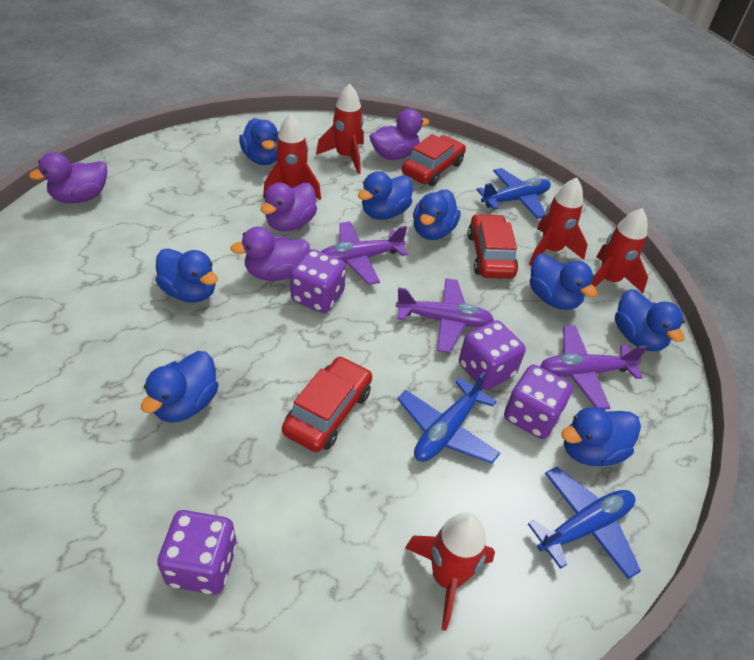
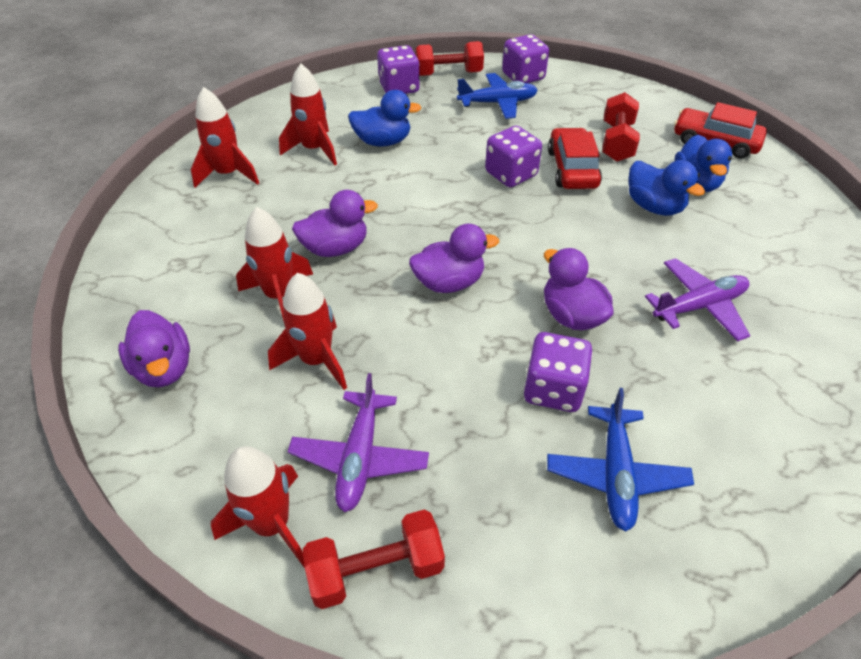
blue duck: 8 -> 3
blue plane: 3 -> 2
purple plane: 3 -> 2
red car: 3 -> 2
red dumbbell: 0 -> 3

